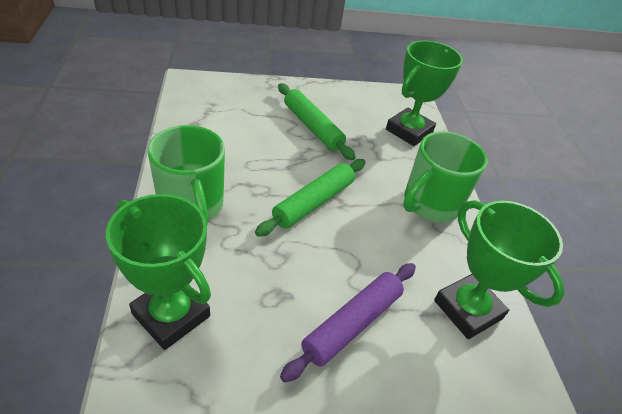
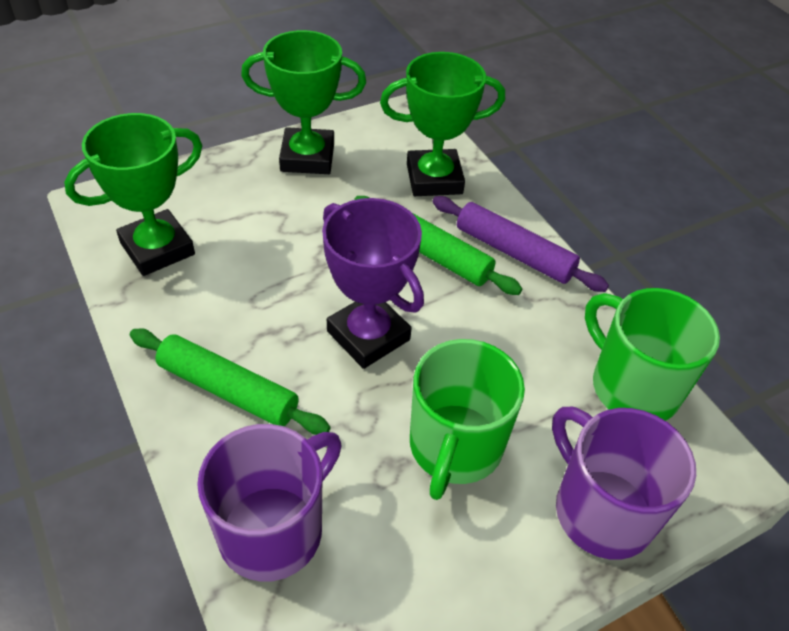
purple mug: 0 -> 2
purple trophy: 0 -> 1

